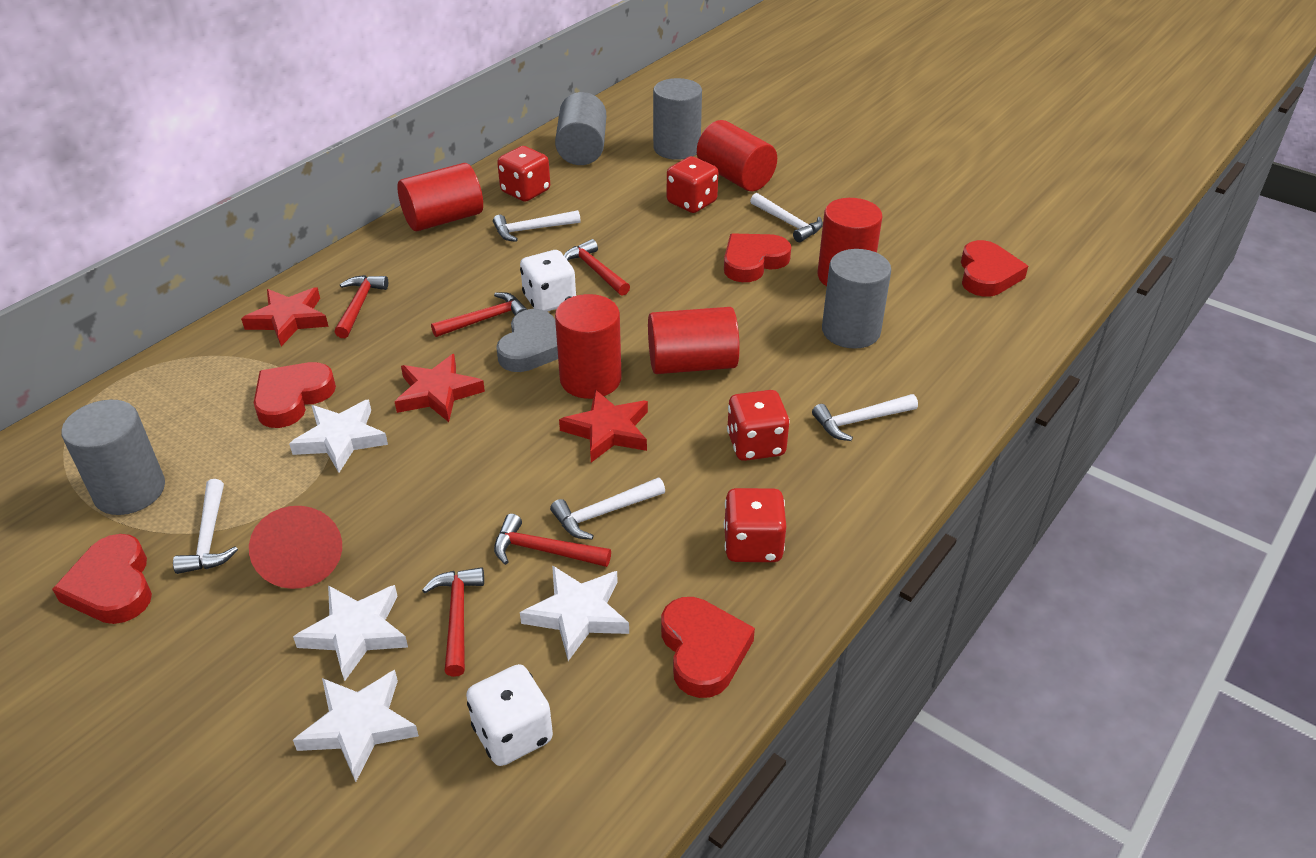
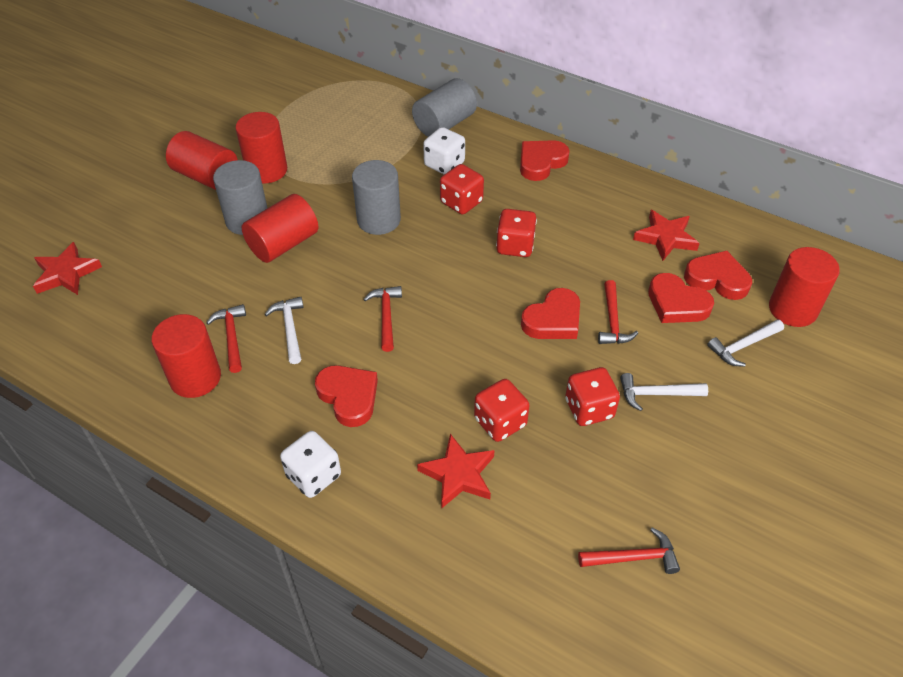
grey cylinder: 4 -> 3
grey heart: 1 -> 0
red cone: 1 -> 0
red hammer: 5 -> 4
white hammer: 5 -> 3
white star: 4 -> 0

